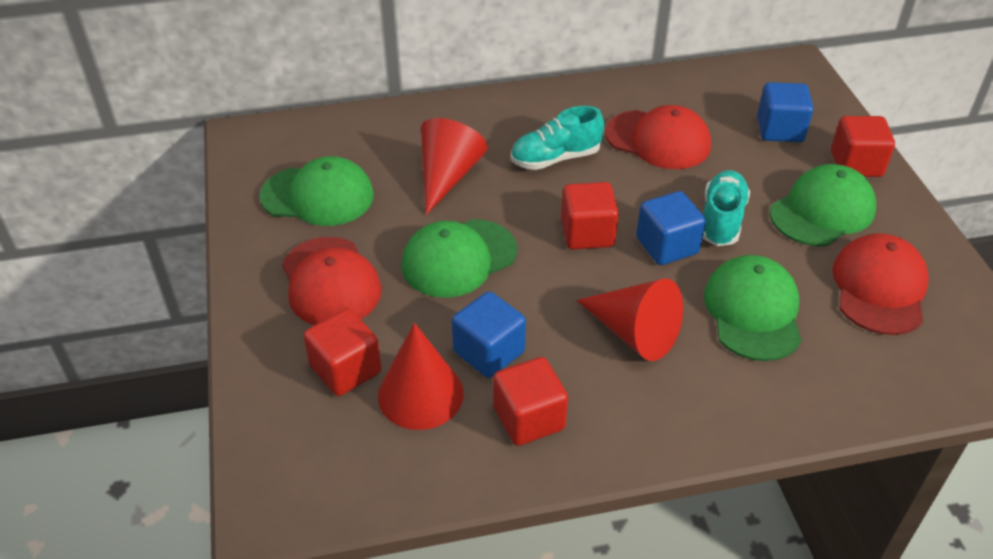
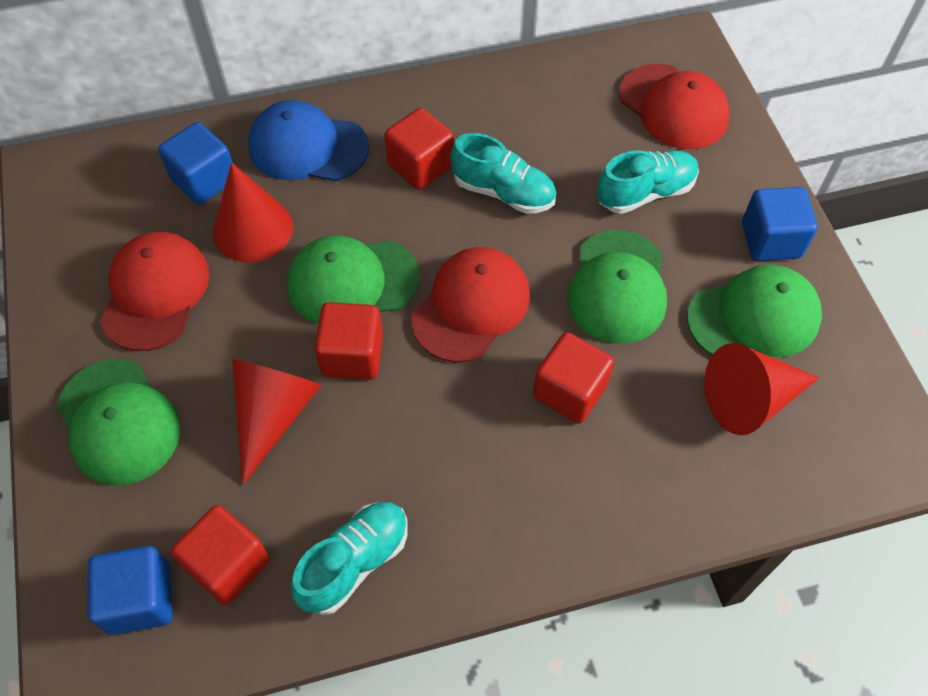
blue cap: 0 -> 1
turquoise shoe: 2 -> 3

